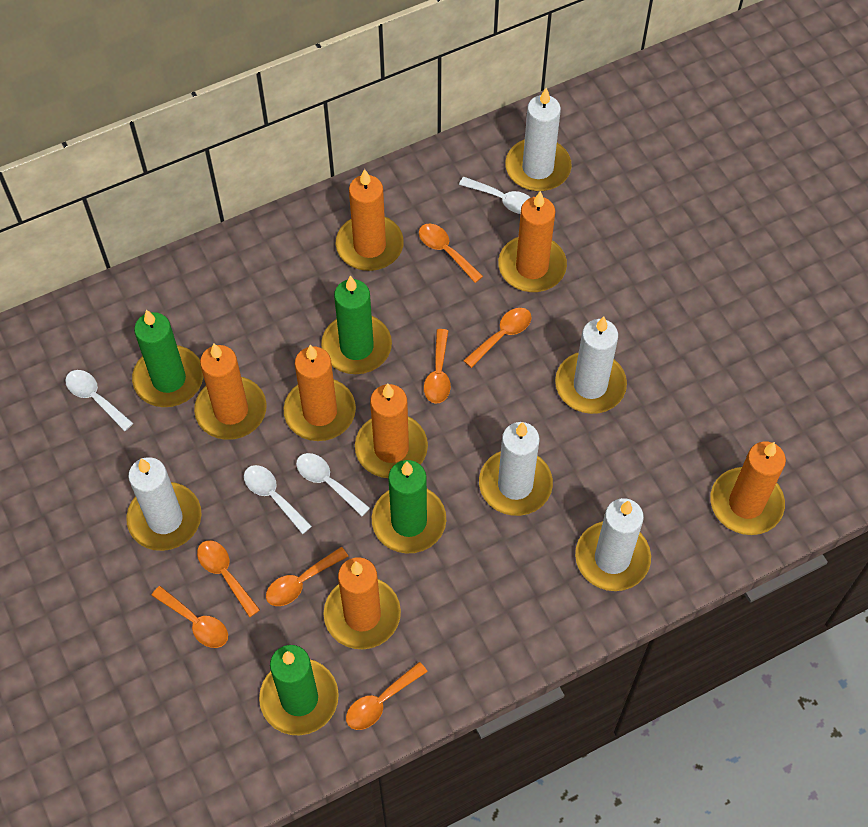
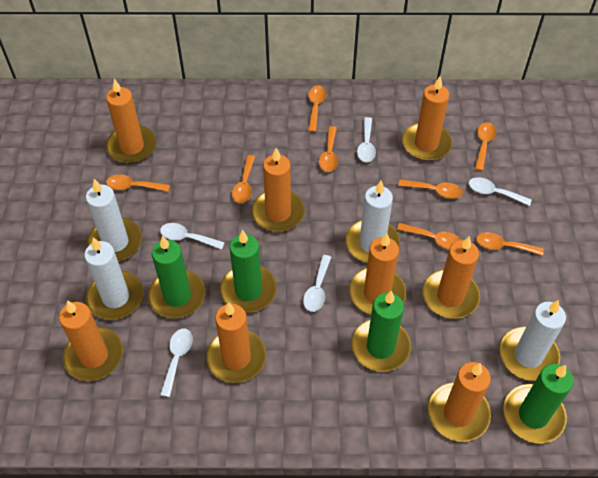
orange candle: 7 -> 8
orange spoon: 7 -> 8
white candle: 5 -> 4
white spoon: 4 -> 5

